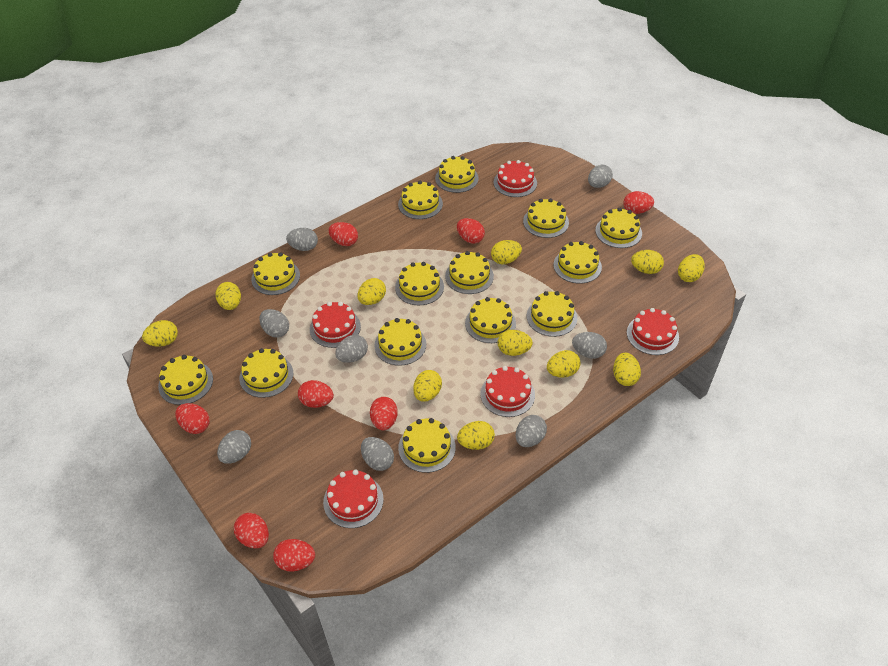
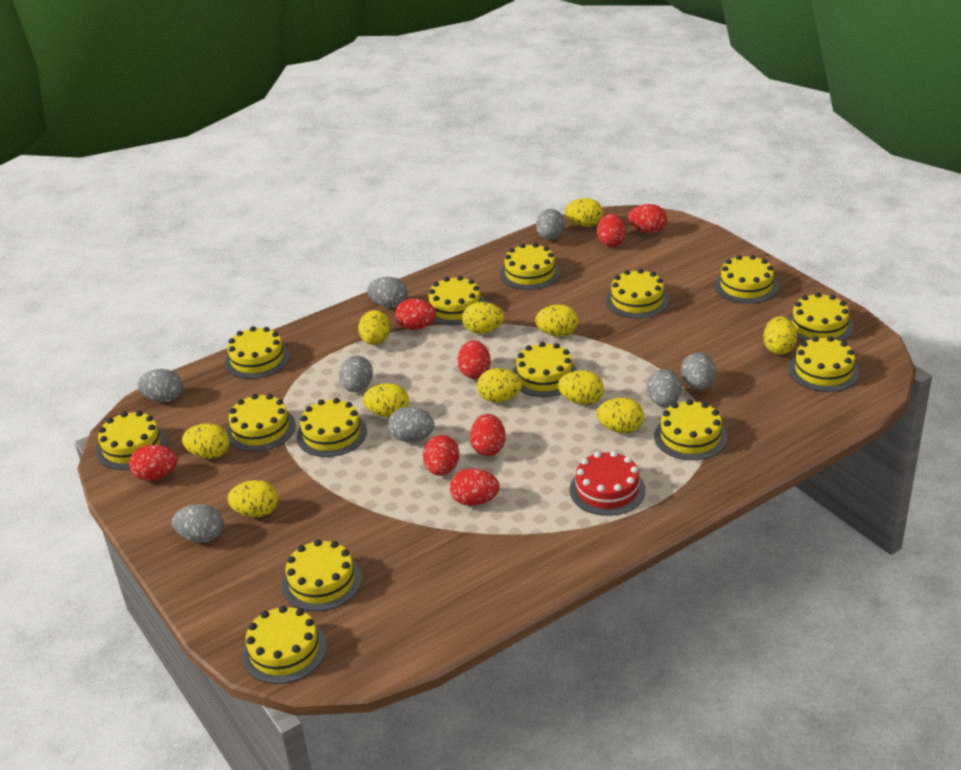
red cake: 5 -> 1

